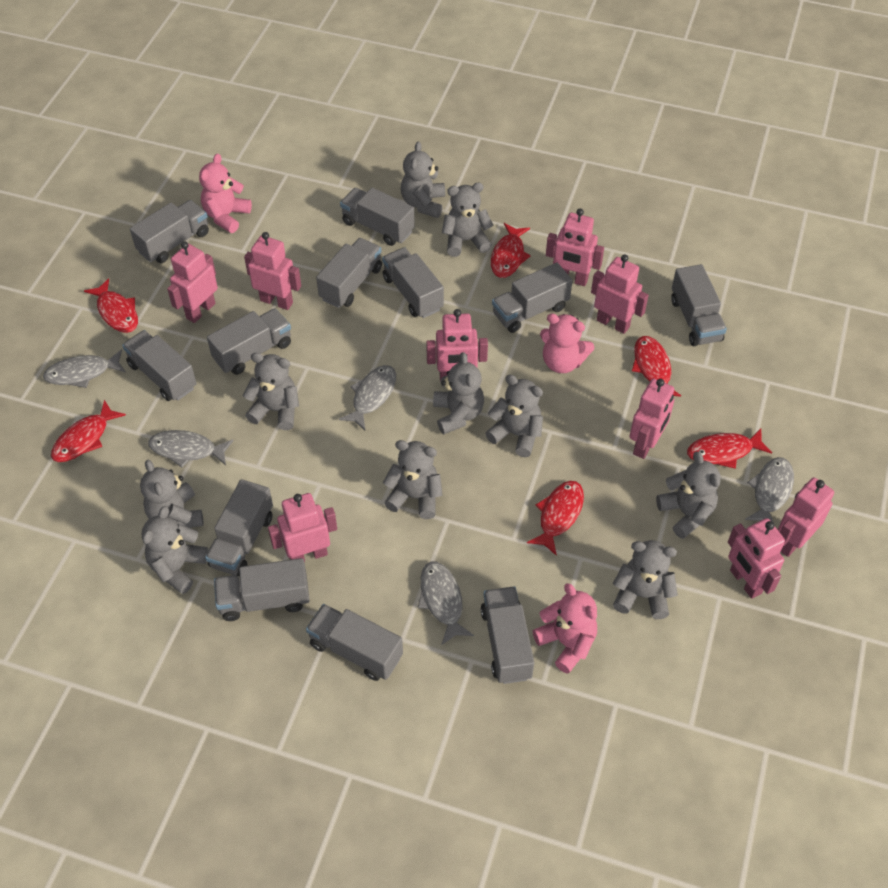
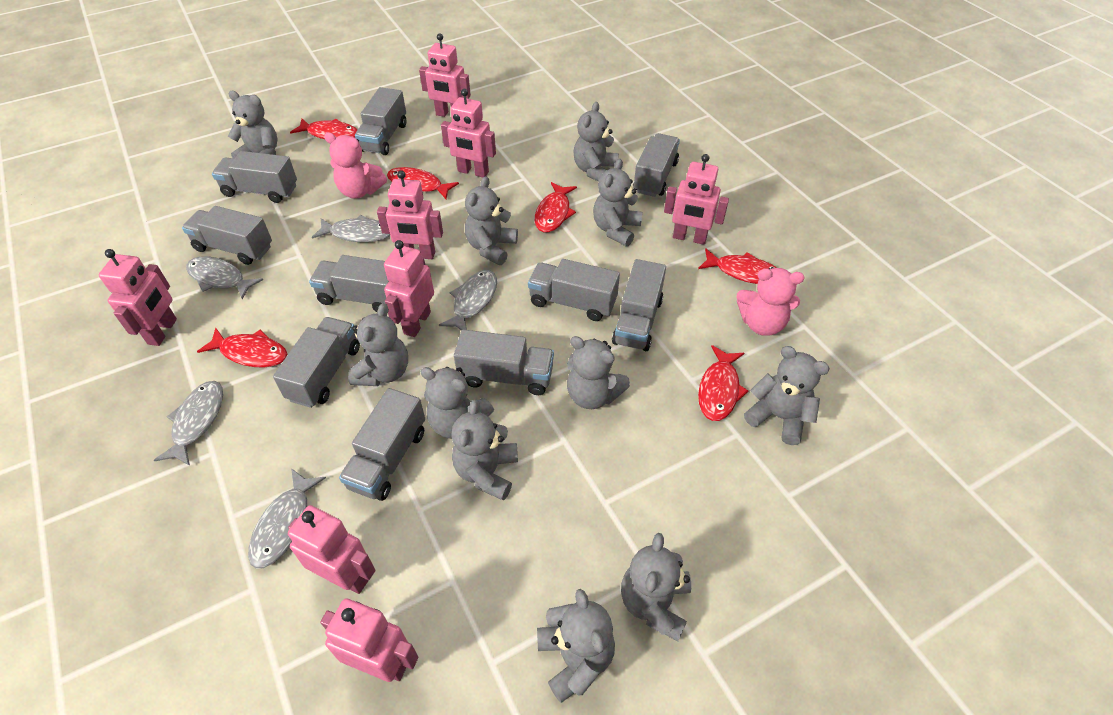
grey teddy bear: 10 -> 11
grey truck: 12 -> 10
pink robot: 9 -> 8
pink teddy bear: 3 -> 2

